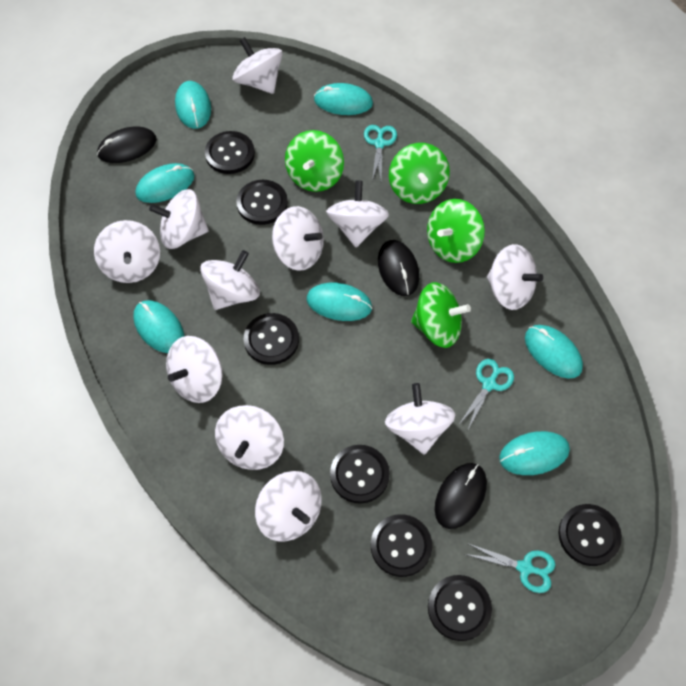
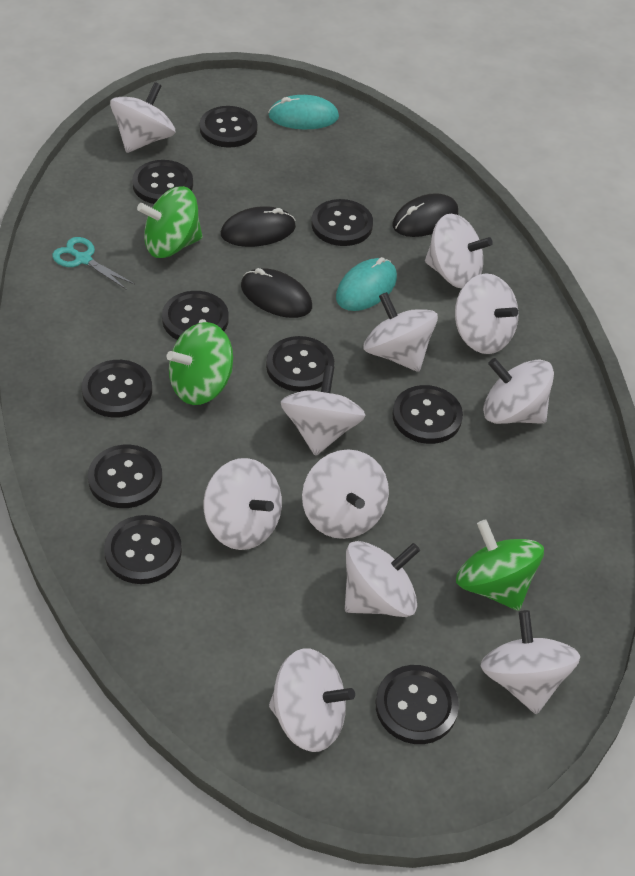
black button: 7 -> 10
green spinning top: 4 -> 3
turquoise mouse: 7 -> 2
turquoise scissors: 3 -> 1

